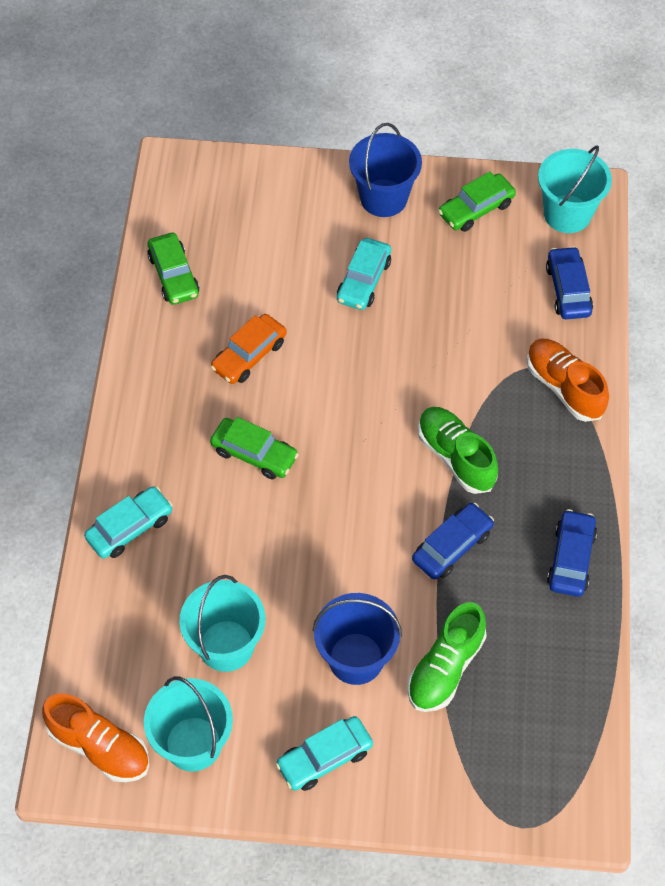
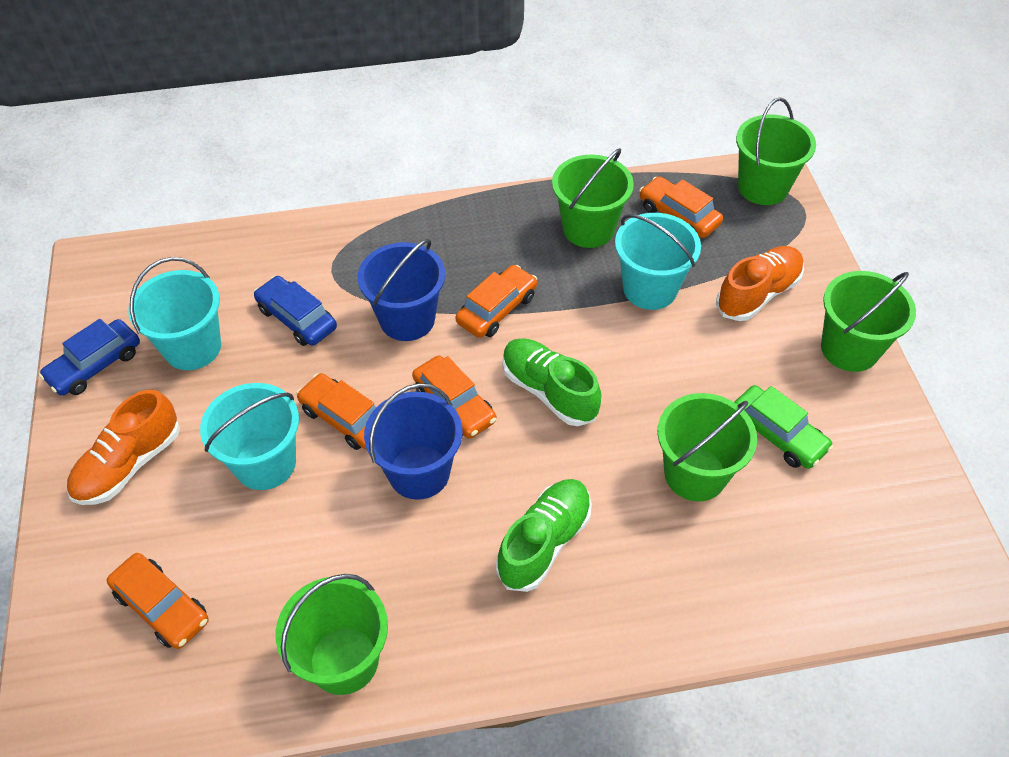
blue car: 3 -> 2
green bucket: 0 -> 5
green car: 3 -> 1
orange car: 1 -> 5
turquoise car: 3 -> 0

